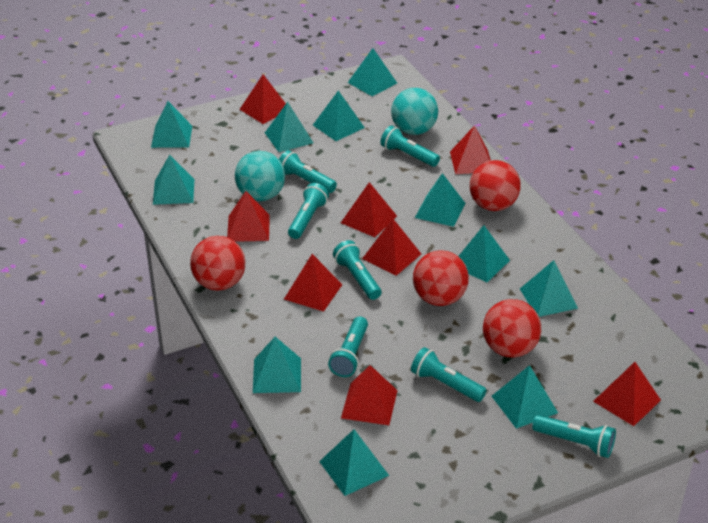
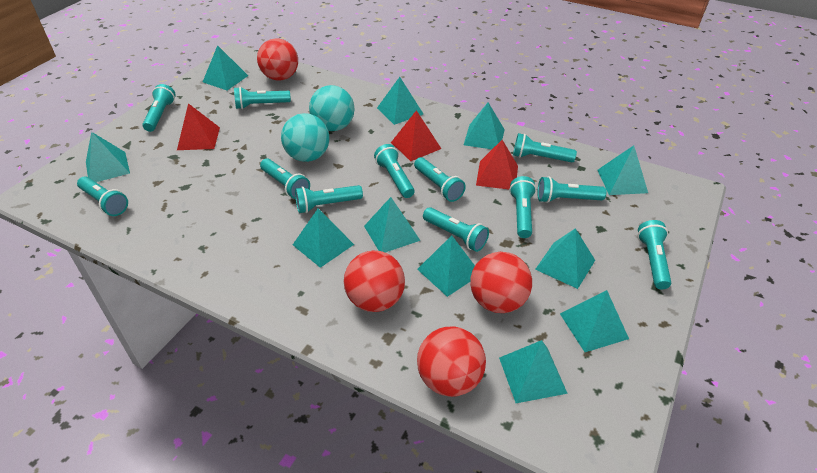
red pyramid: 8 -> 3
turquoise flashlight: 7 -> 12

